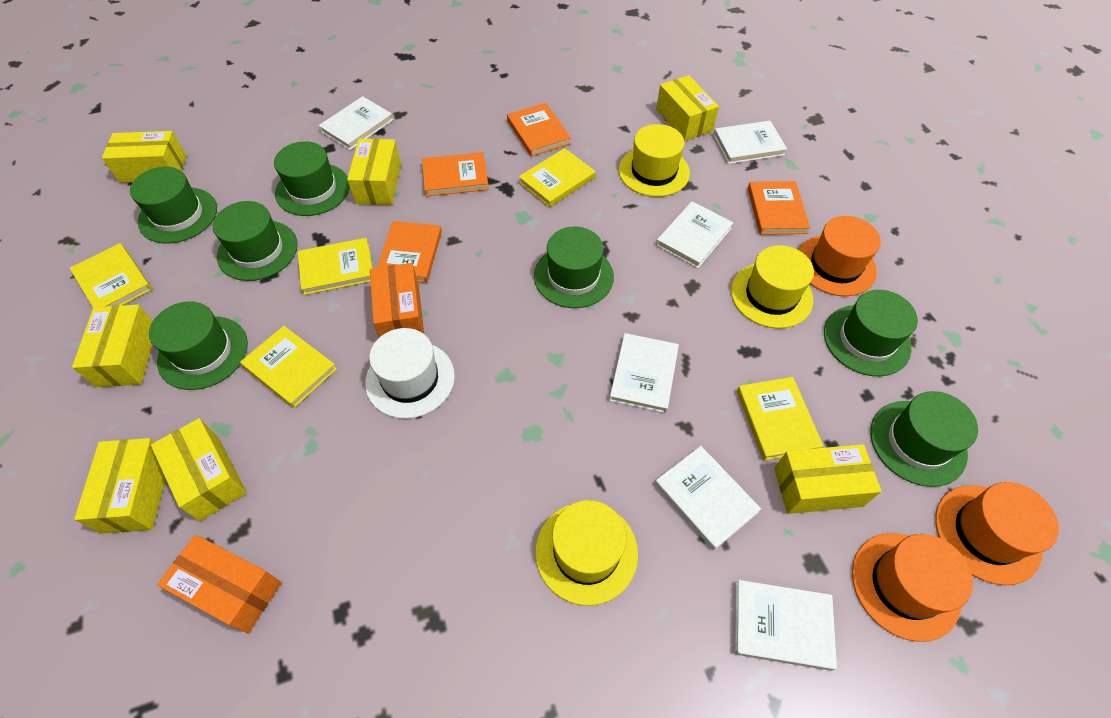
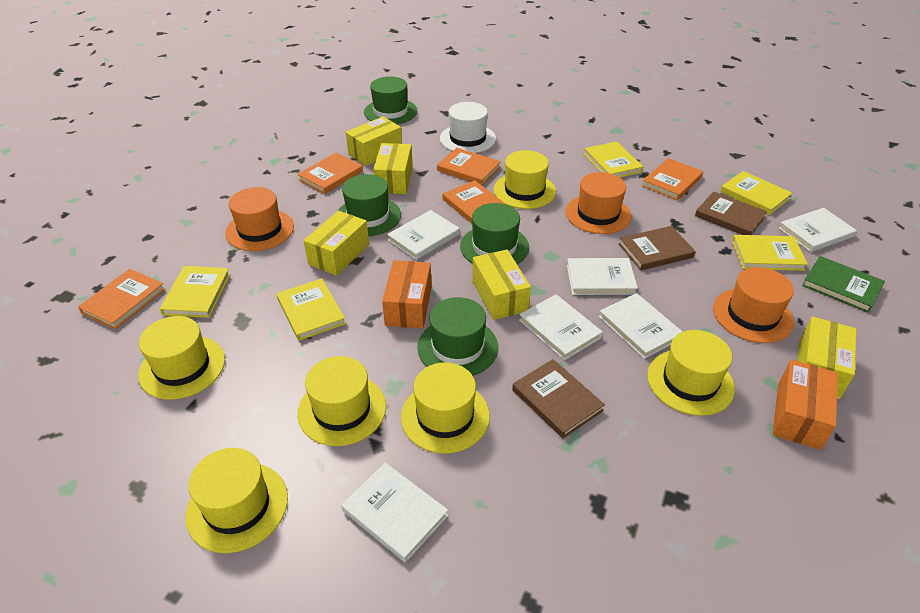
brown book: 0 -> 3
green book: 0 -> 1
green hat: 7 -> 4
orange book: 4 -> 5
yellow box: 7 -> 5
yellow hat: 3 -> 6

